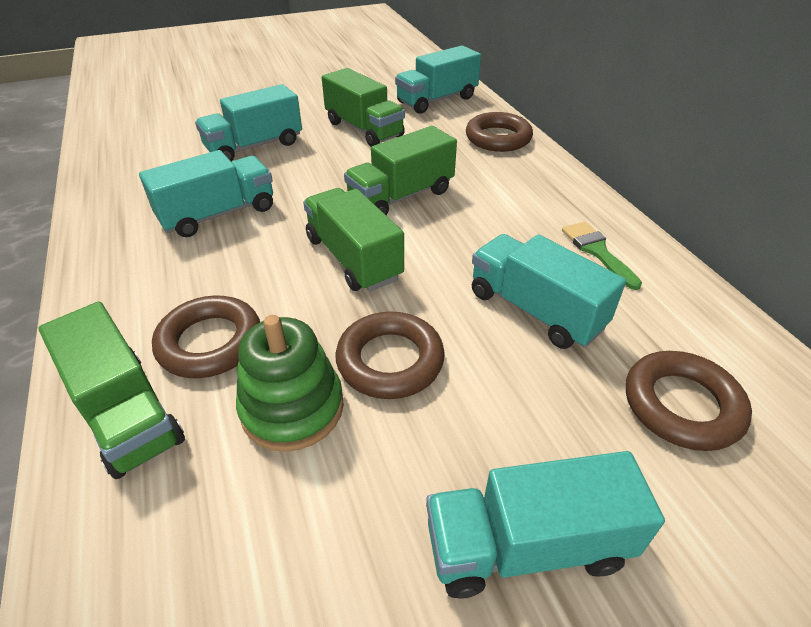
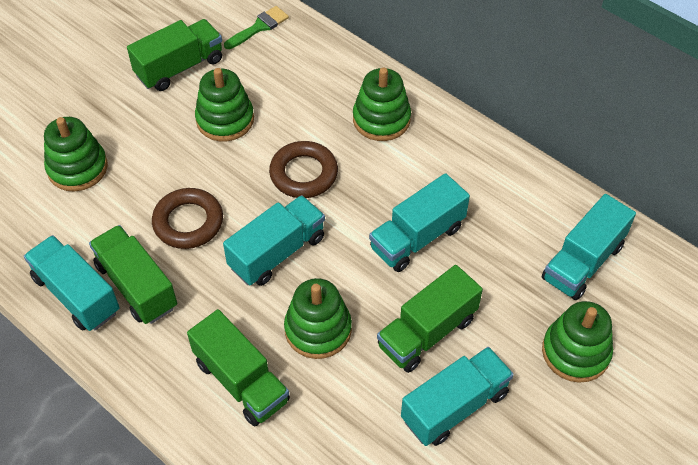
brown ring: 4 -> 2
green stacking toy: 1 -> 5

